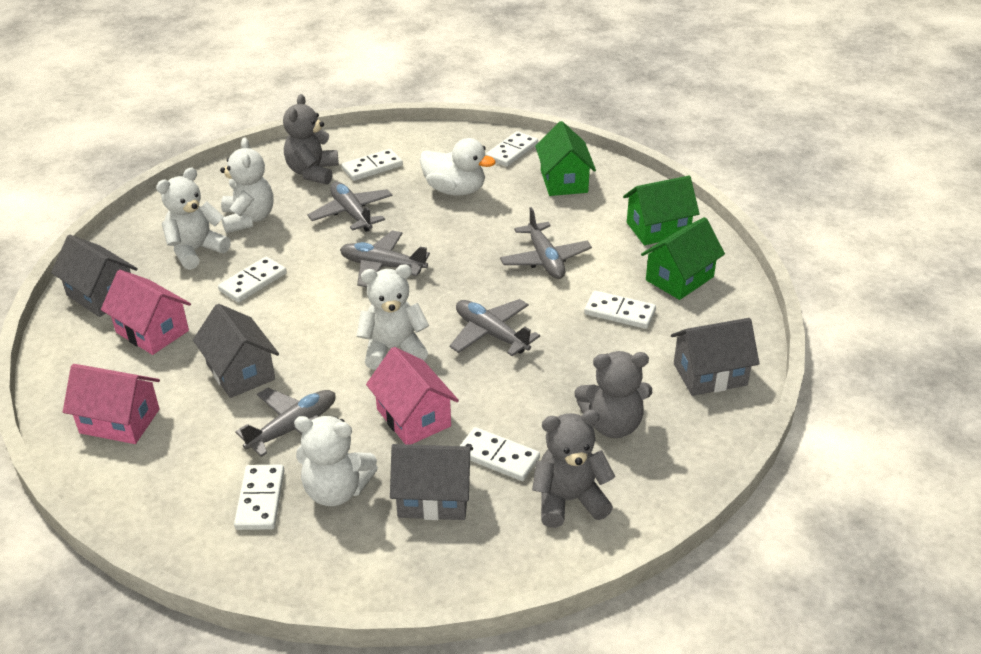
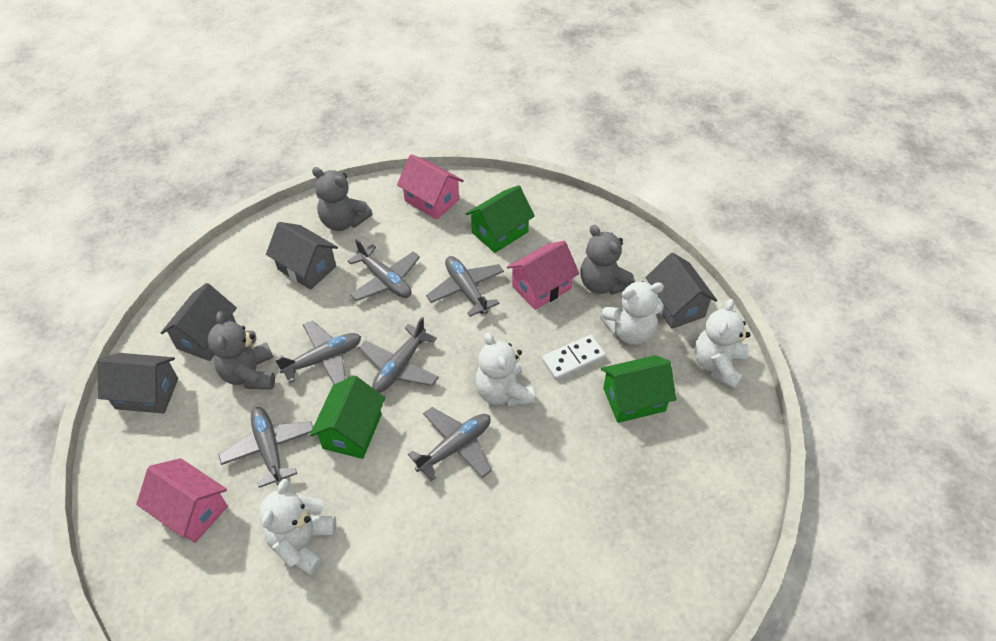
grey plane: 5 -> 6
white domino: 6 -> 1
white duck: 1 -> 0

